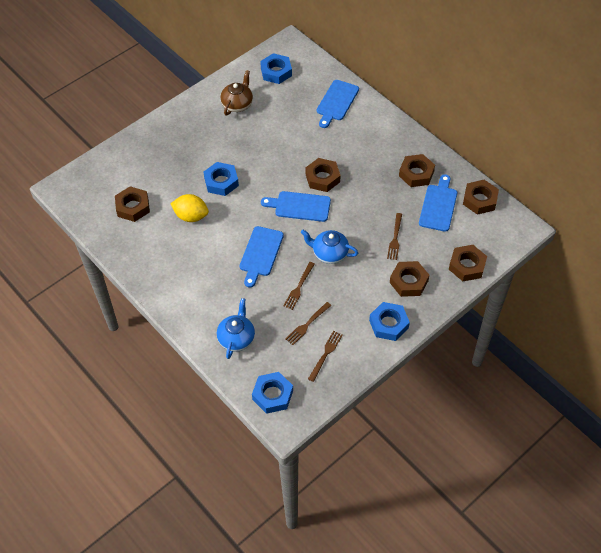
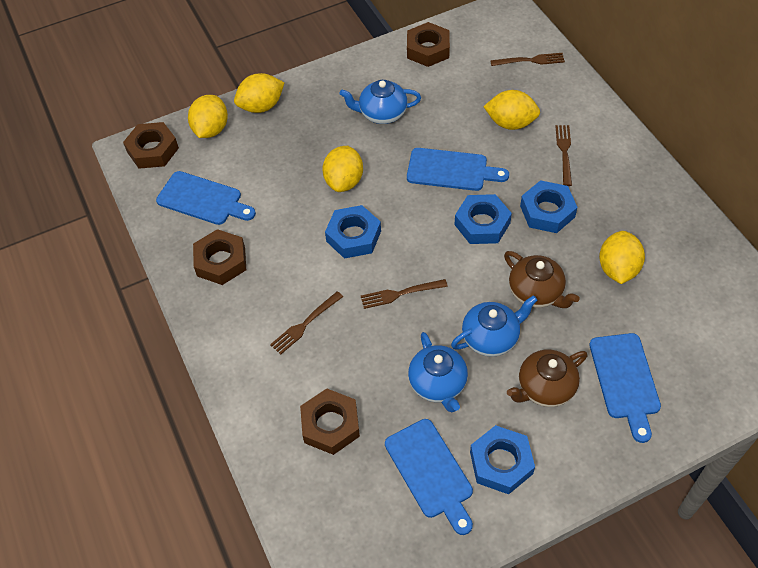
blue teapot: 2 -> 3
brown nut: 6 -> 4
brown teapot: 1 -> 2
yellow lemon: 1 -> 5

